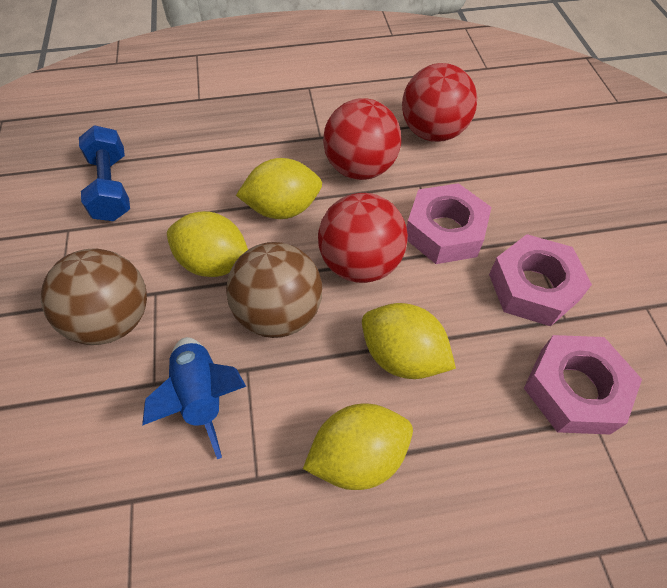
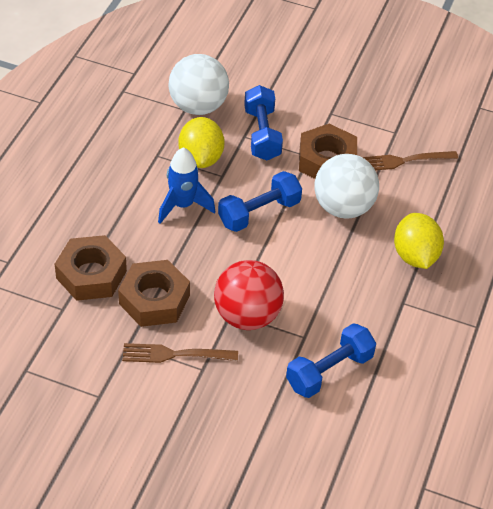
blue dumbbell: 1 -> 3
brown ball: 2 -> 0
brown fork: 0 -> 2
brown nut: 0 -> 3
pink nut: 3 -> 0
red ball: 3 -> 1
white ball: 0 -> 2
yellow lemon: 4 -> 2

